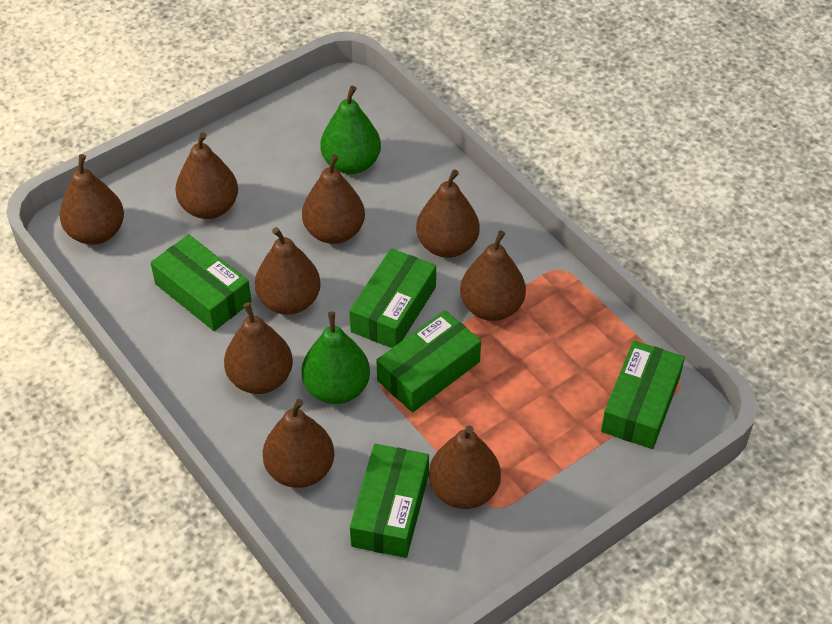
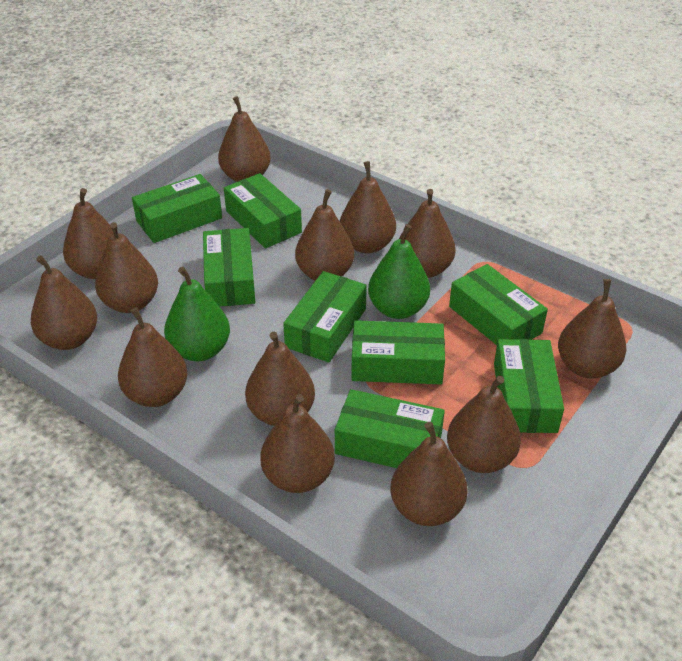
brown pear: 9 -> 13
green box: 5 -> 8

